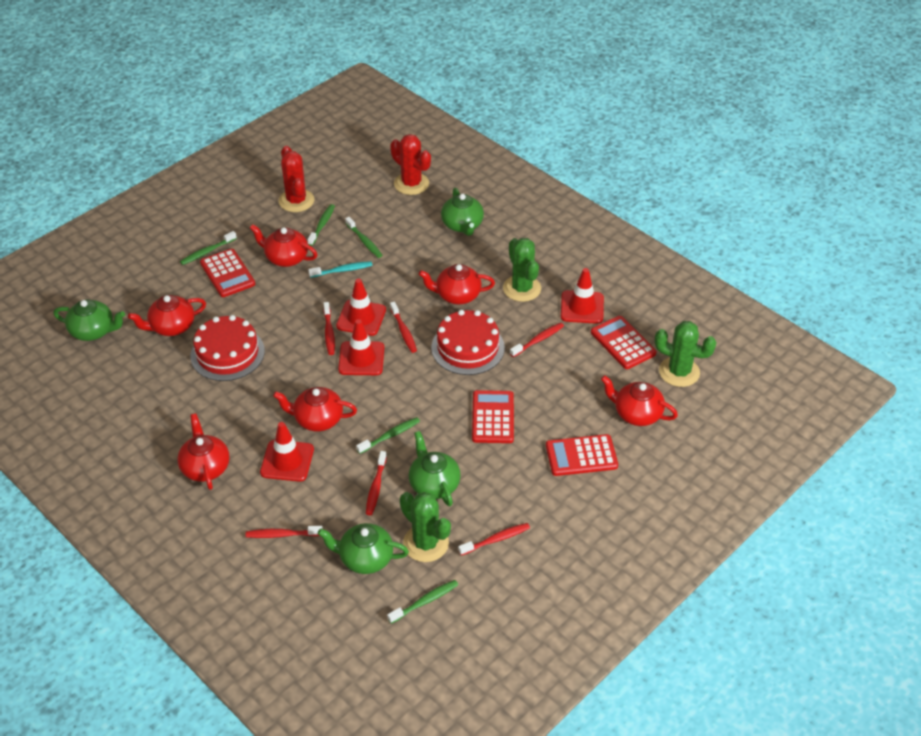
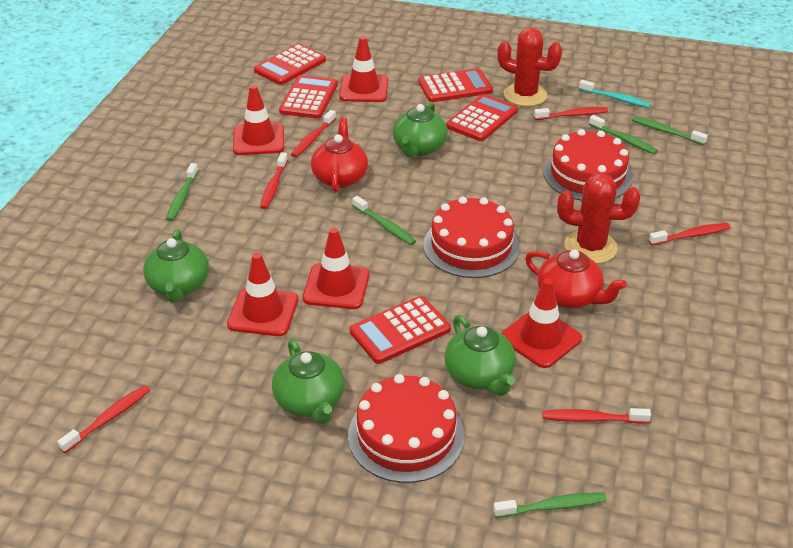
green cactus: 3 -> 0
red cake: 2 -> 3
red calculator: 4 -> 5
red teapot: 6 -> 2
red traffic cone: 4 -> 5

